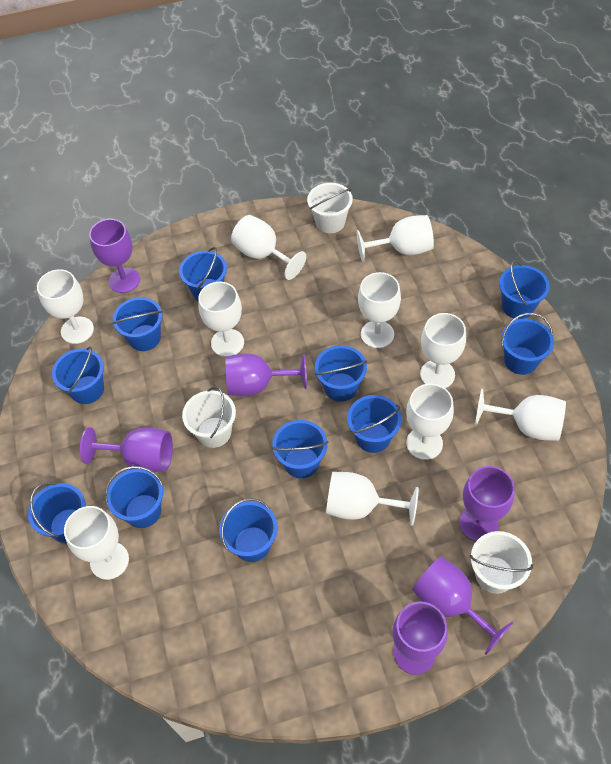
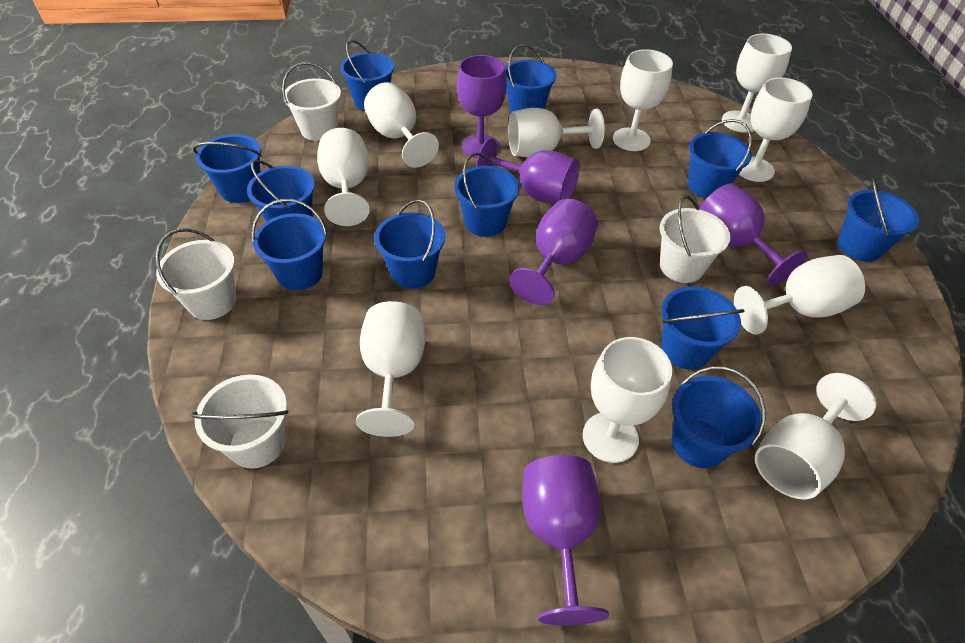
purple goblet: 6 -> 5
white bucket: 3 -> 4

